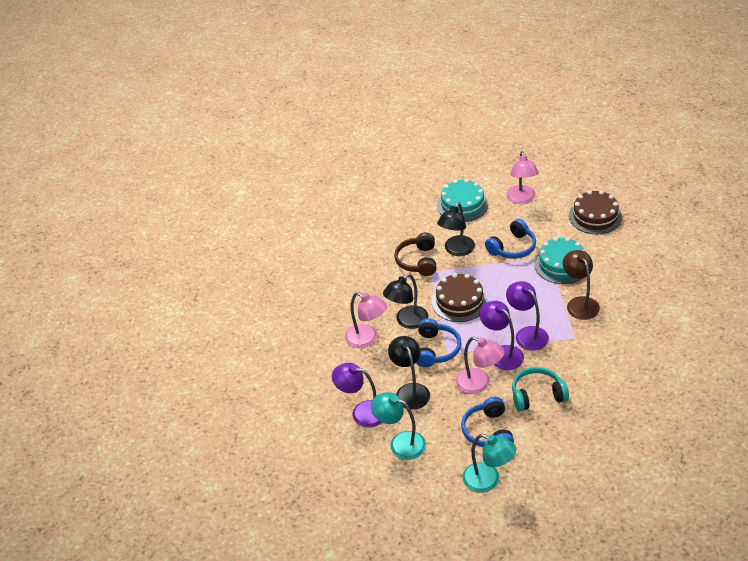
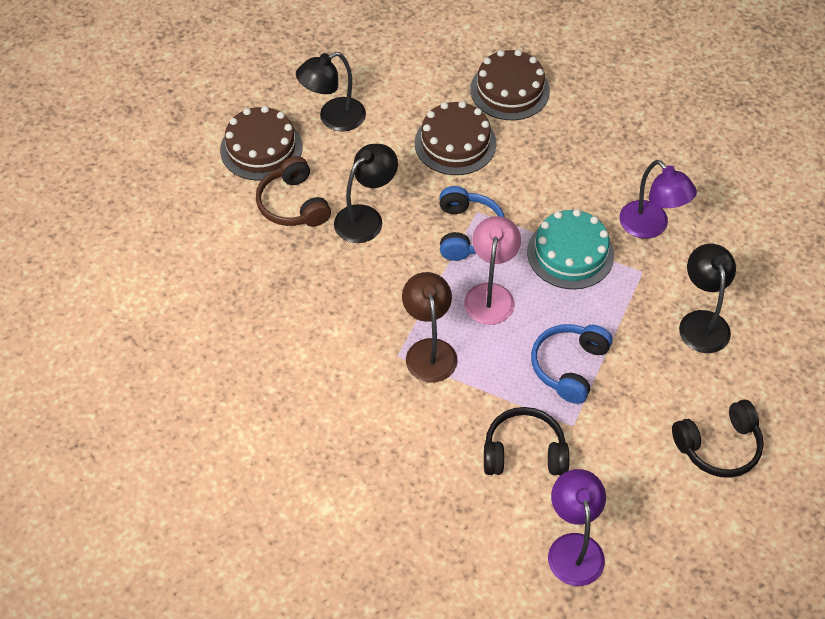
black headphones: 0 -> 2
blue headphones: 3 -> 2
brown cake: 2 -> 3
pink lamp: 3 -> 1
purple lamp: 3 -> 2
turquoise cake: 2 -> 1
turquoise headphones: 1 -> 0
turquoise lamp: 2 -> 0

